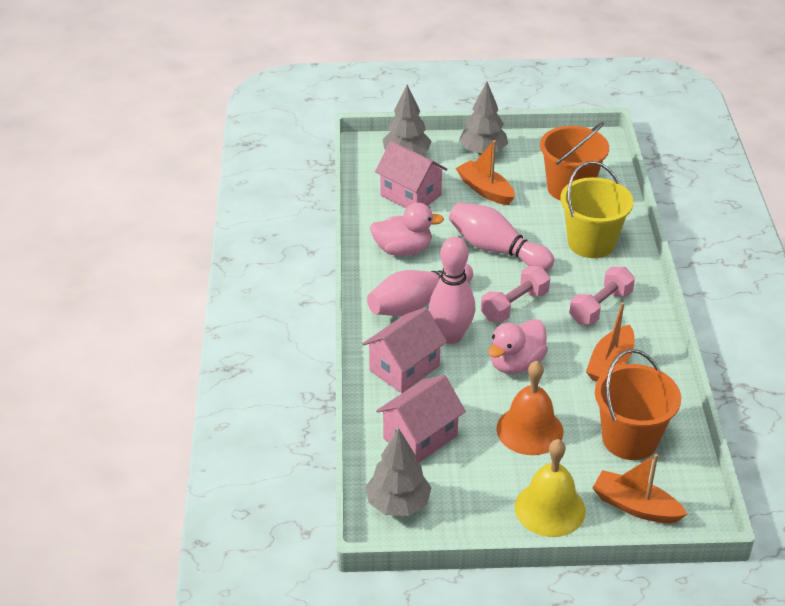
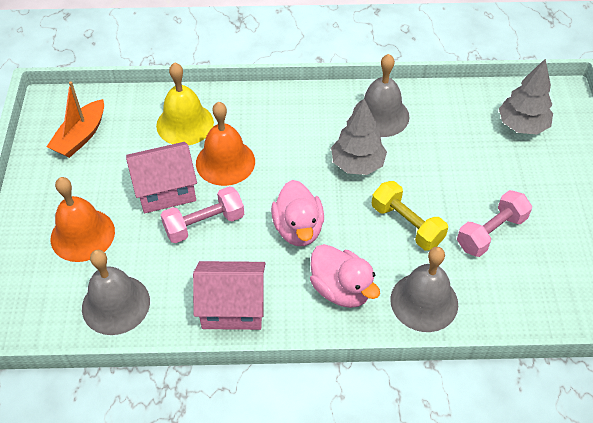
grey bell: 0 -> 3
grey tree: 3 -> 2
orange bell: 1 -> 2
orange boat: 3 -> 1
orange bucket: 2 -> 0
pink bowling pin: 3 -> 0
pink house: 3 -> 2
yellow bucket: 1 -> 0
yellow dumbbell: 0 -> 1

